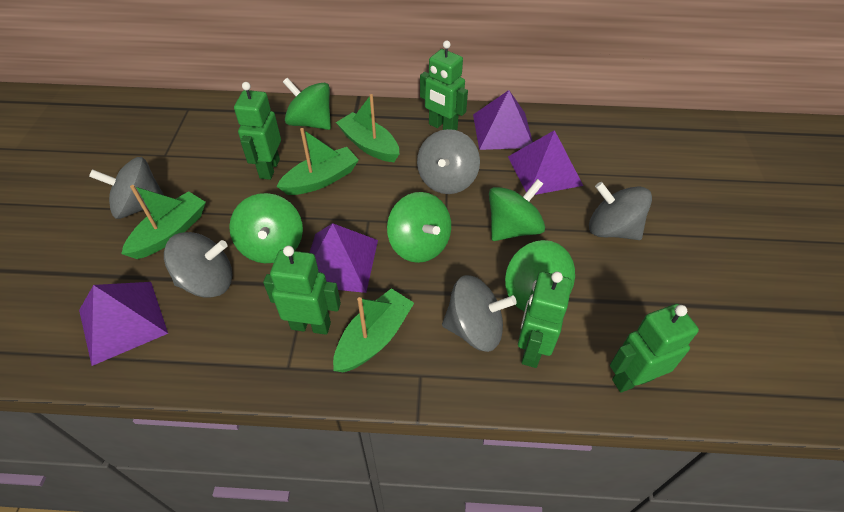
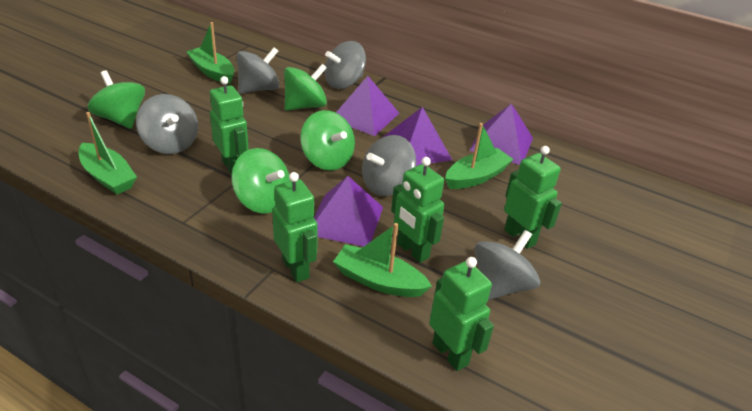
green spinning top: 5 -> 4

